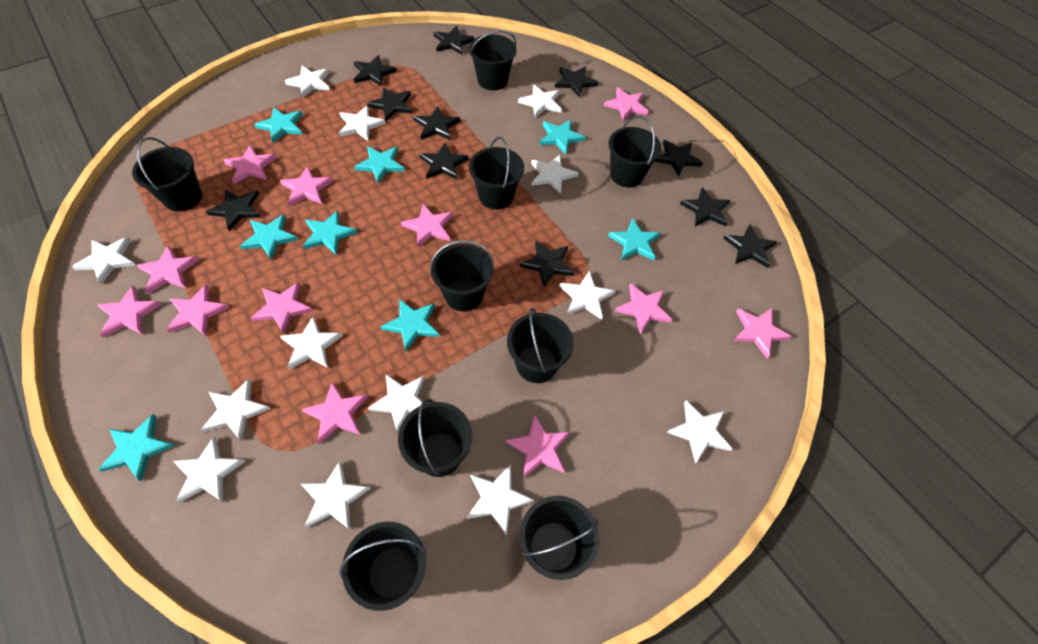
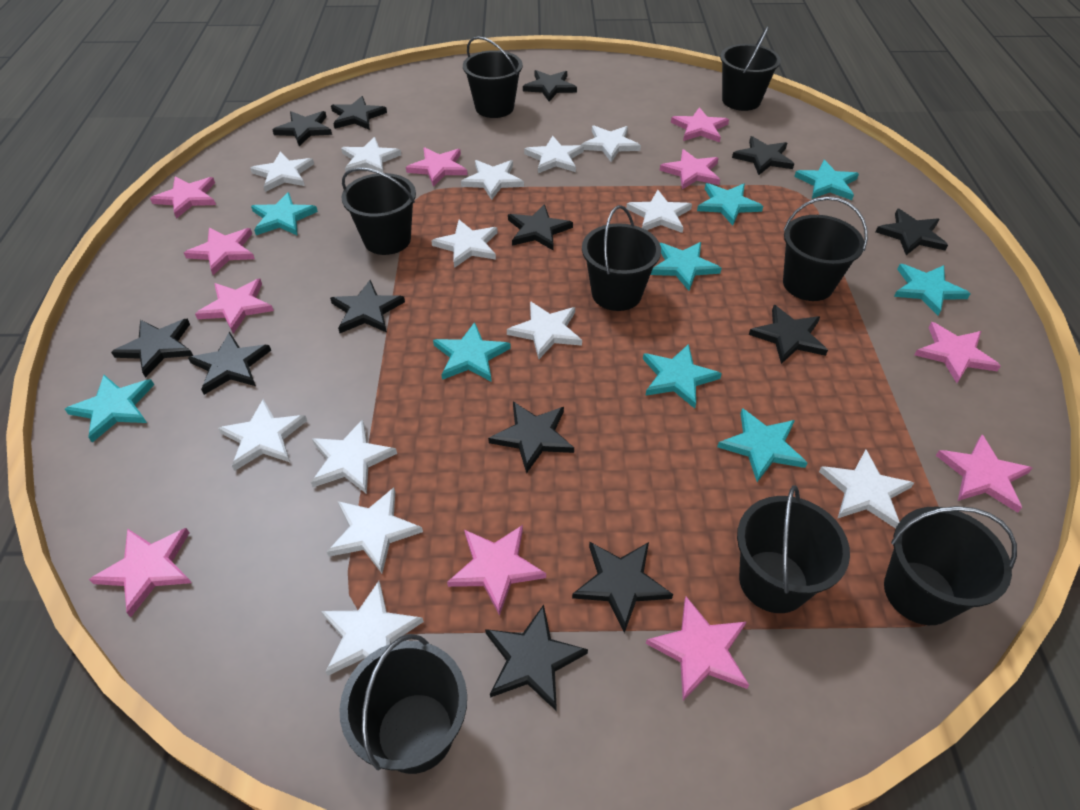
black bucket: 9 -> 8
black star: 11 -> 13
pink star: 12 -> 11
turquoise star: 8 -> 9

